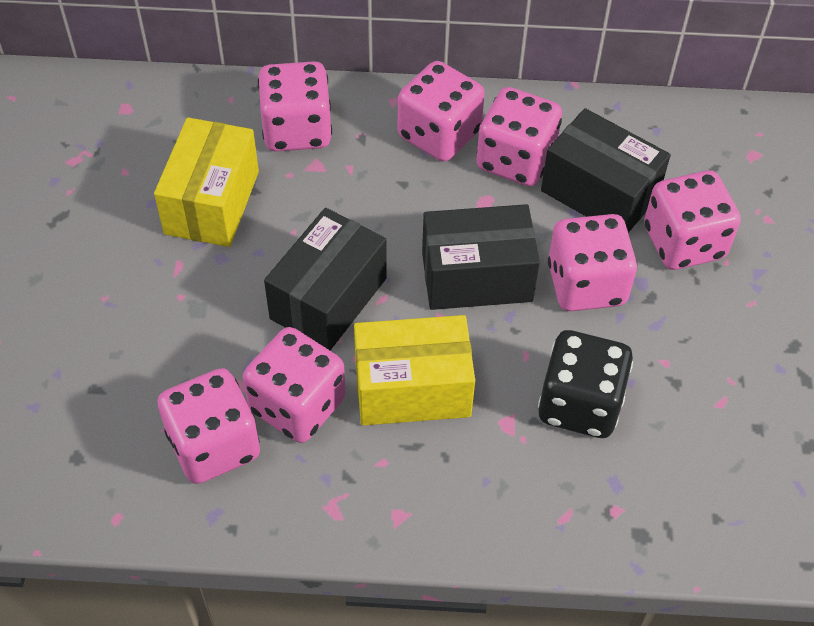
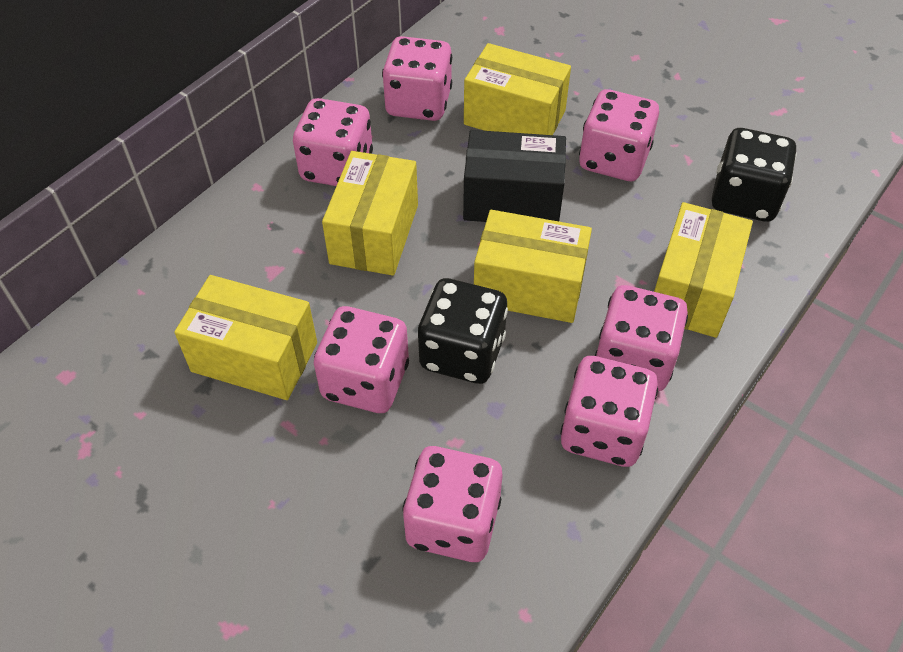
black box: 3 -> 1
black dice: 1 -> 2
yellow box: 2 -> 5

